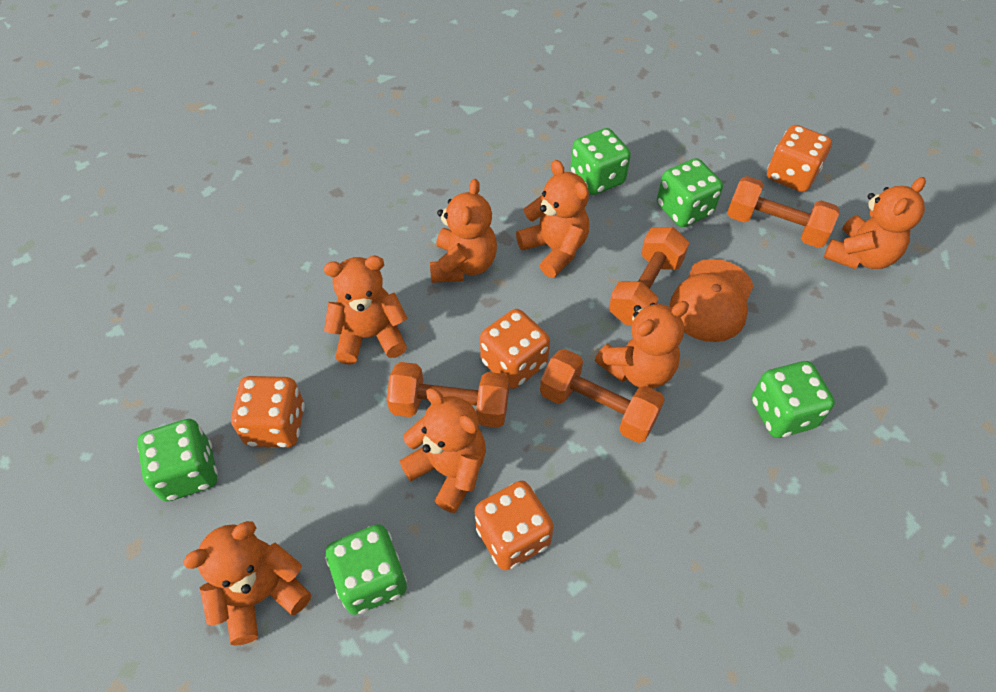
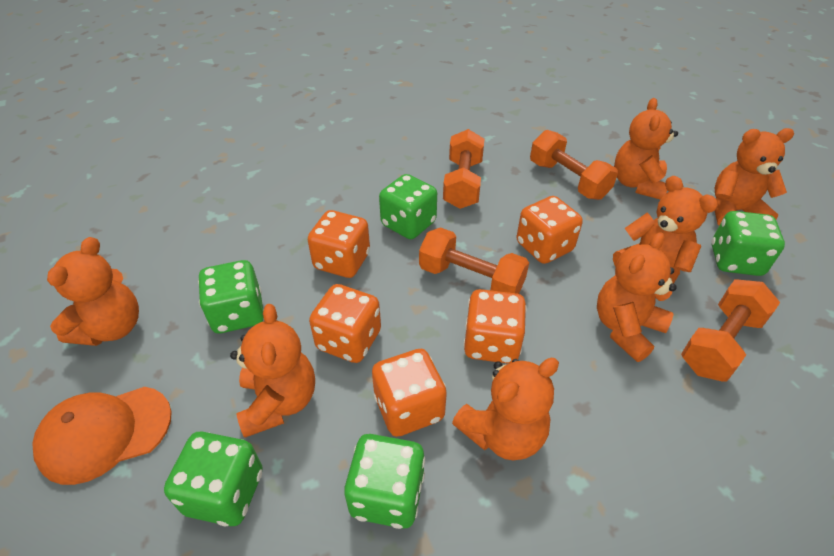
orange dice: 4 -> 5

